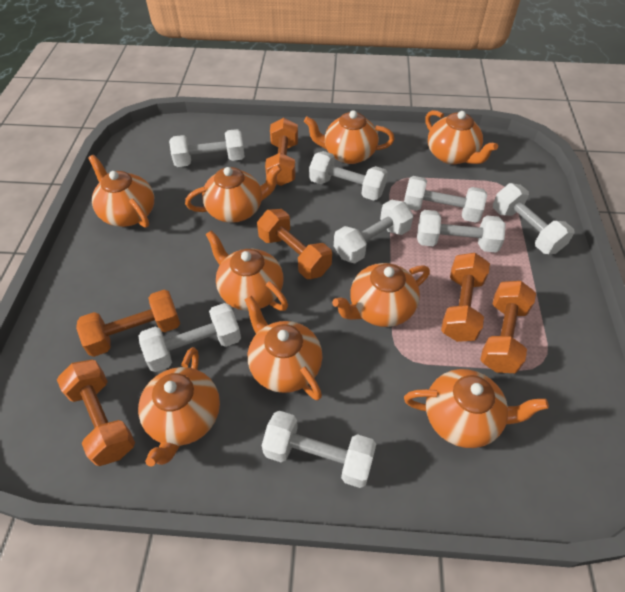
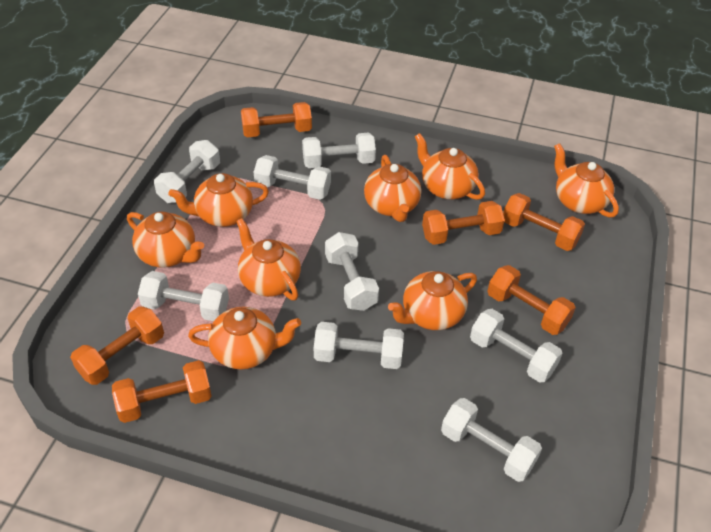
orange teapot: 9 -> 8

